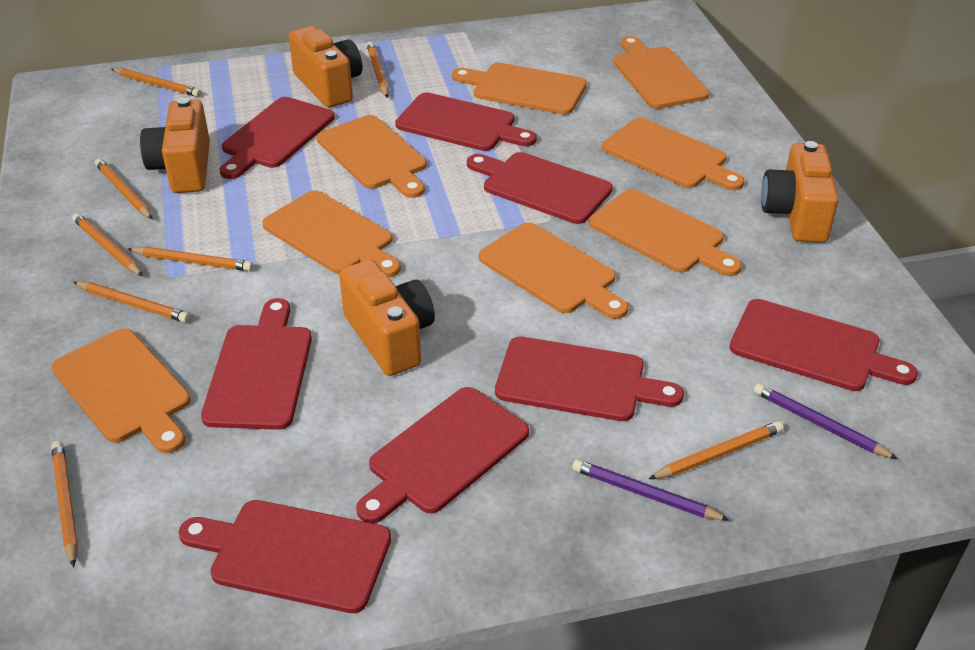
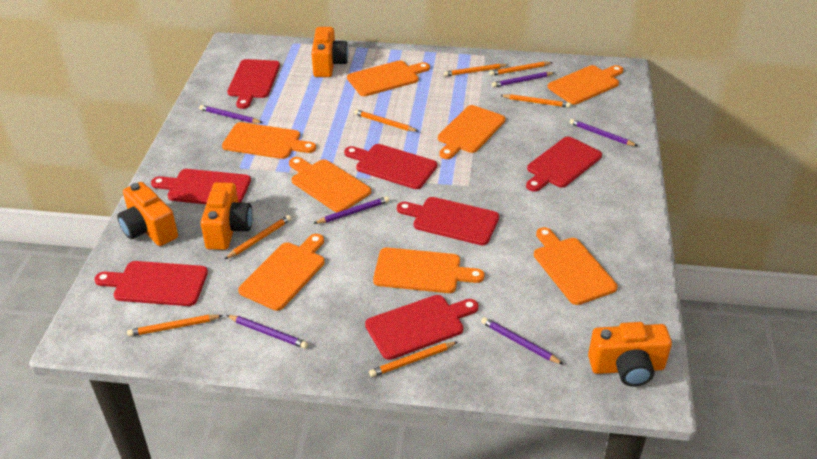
orange pencil: 8 -> 7
purple pencil: 2 -> 6
red cutting board: 8 -> 7

